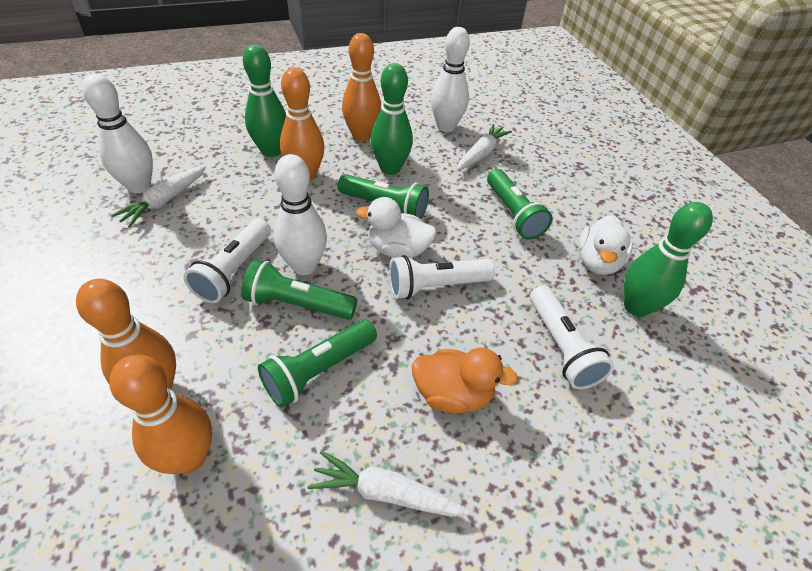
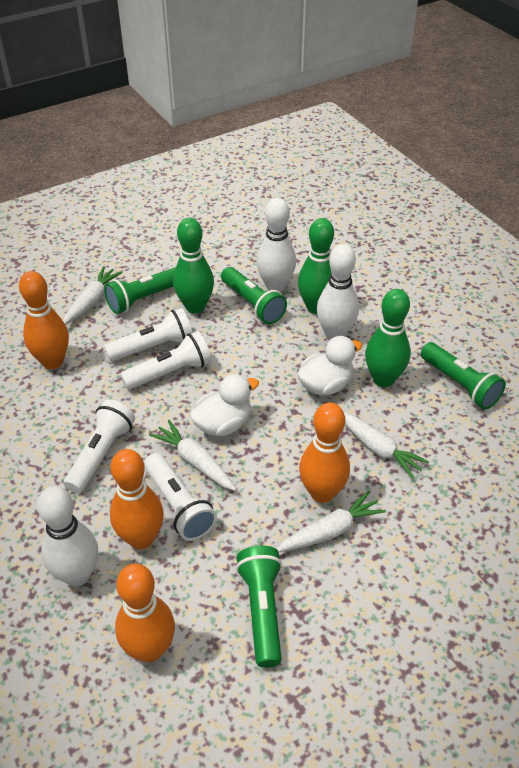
orange duck: 1 -> 0
white carrot: 3 -> 4
white flashlight: 3 -> 4

